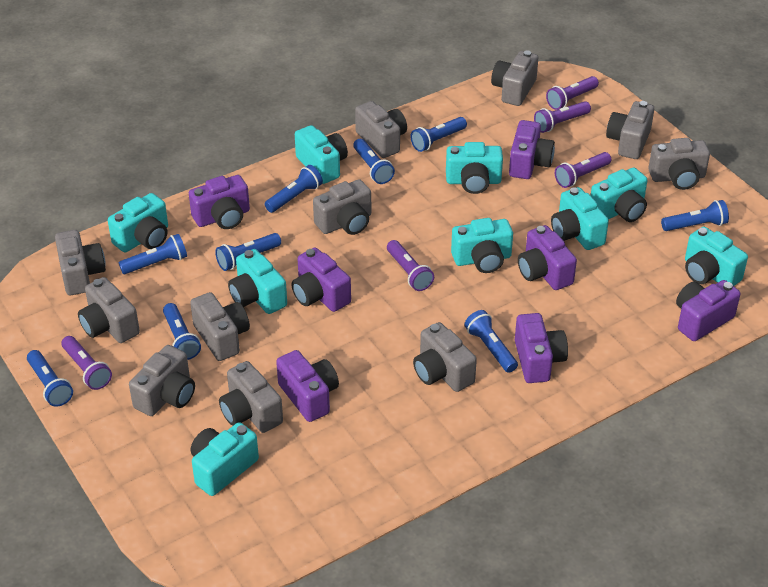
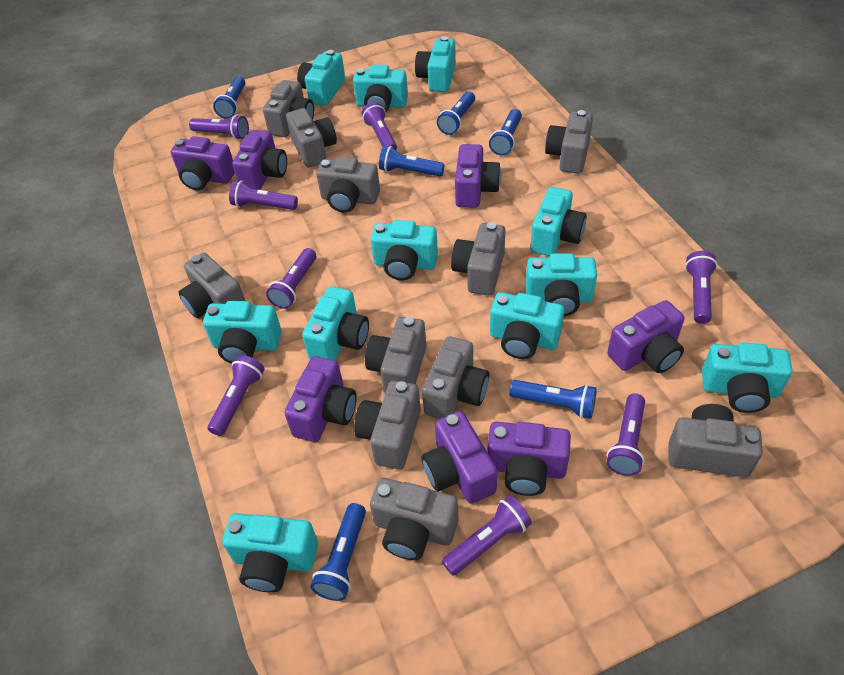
blue flashlight: 9 -> 6
purple flashlight: 5 -> 8
turquoise camera: 9 -> 11

